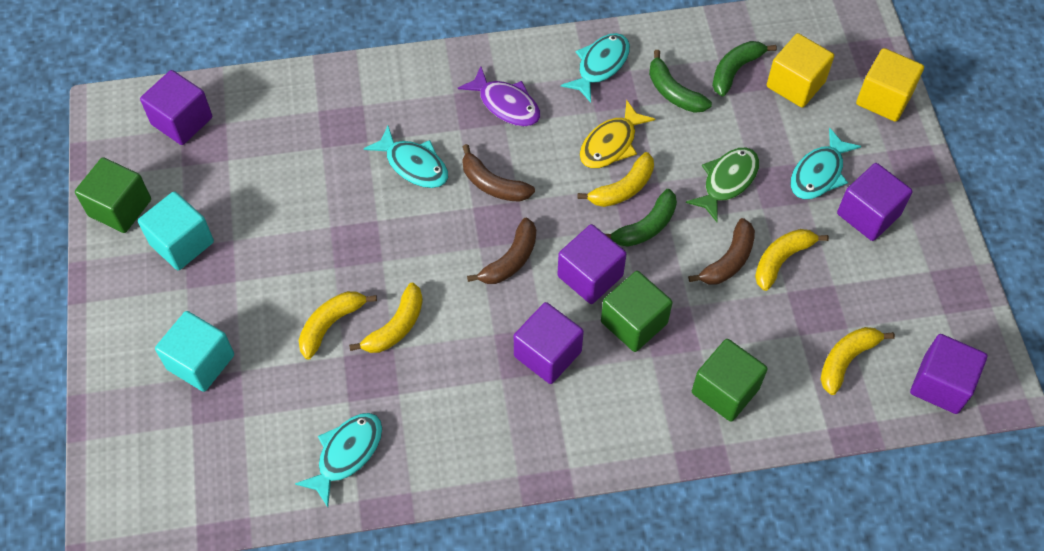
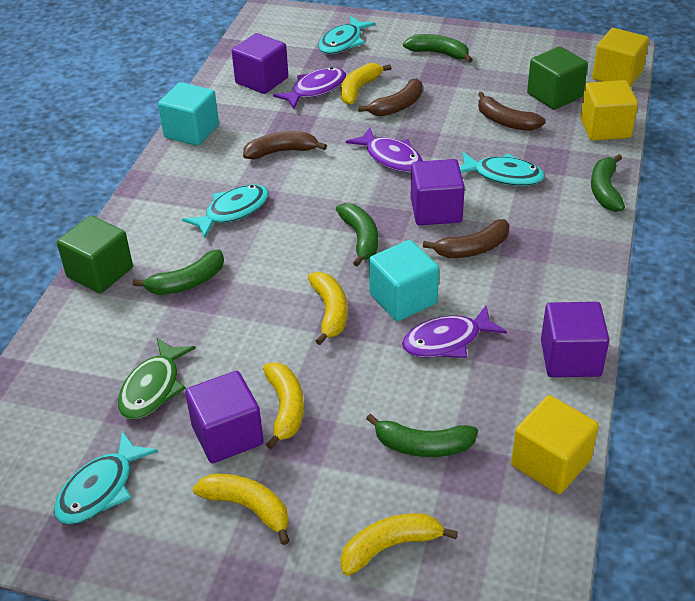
brown banana: 3 -> 4
green banana: 3 -> 5
green cube: 3 -> 2
purple cube: 5 -> 4
purple fish: 1 -> 3
yellow cube: 2 -> 3
yellow fish: 1 -> 0

